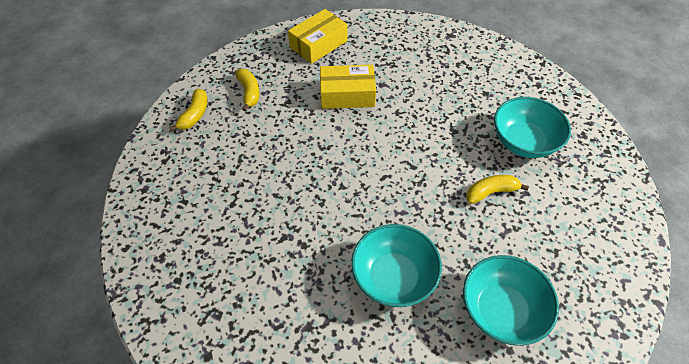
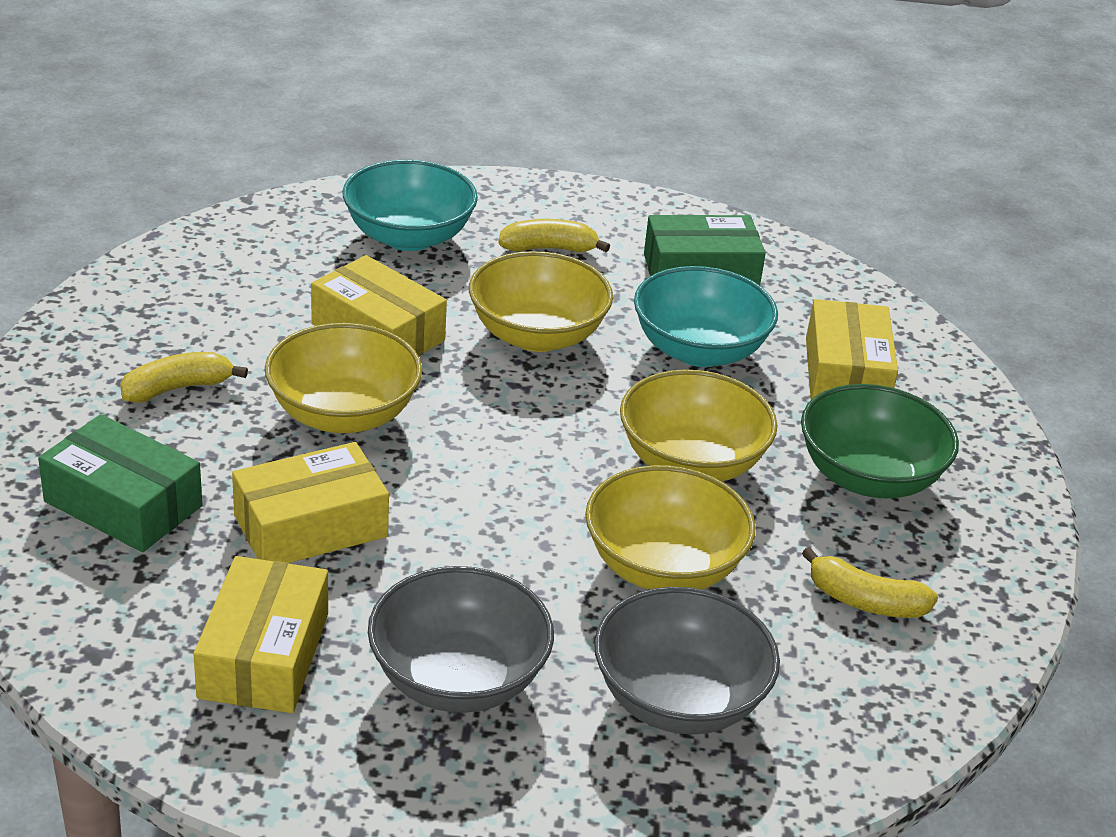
green bowl: 0 -> 1
green box: 0 -> 2
grey bowl: 0 -> 2
turquoise bowl: 3 -> 2
yellow bowl: 0 -> 4
yellow box: 2 -> 4

